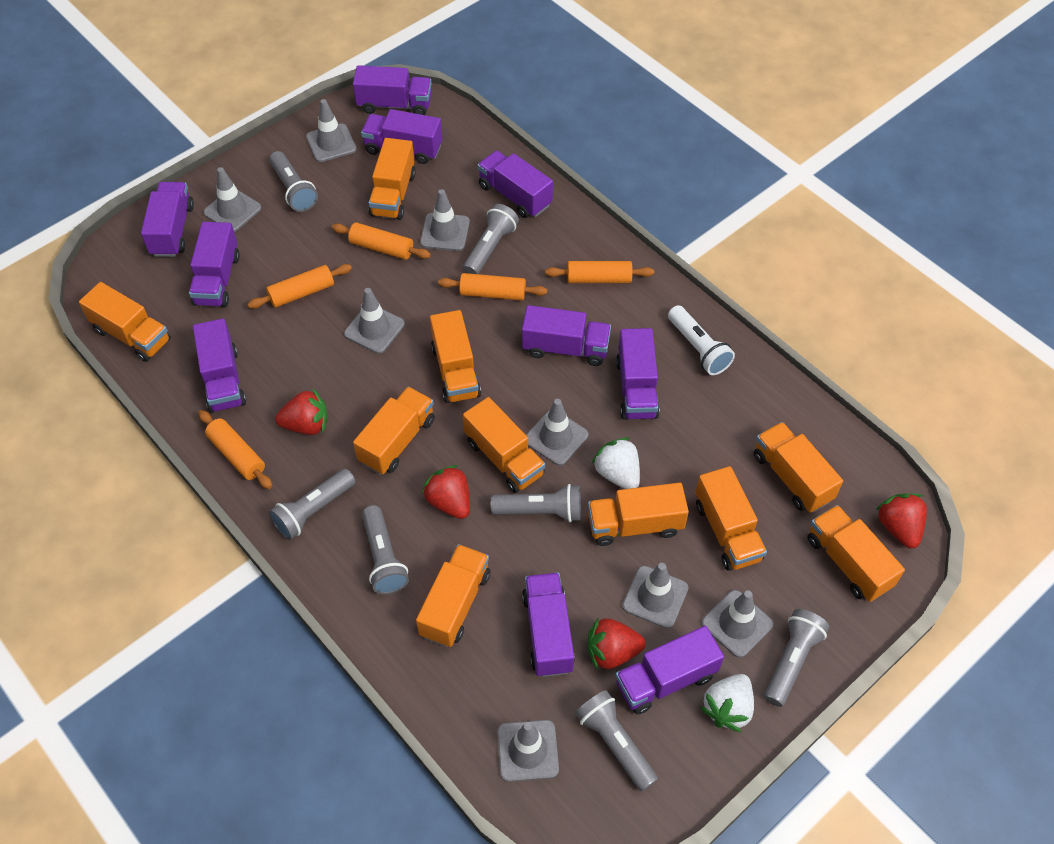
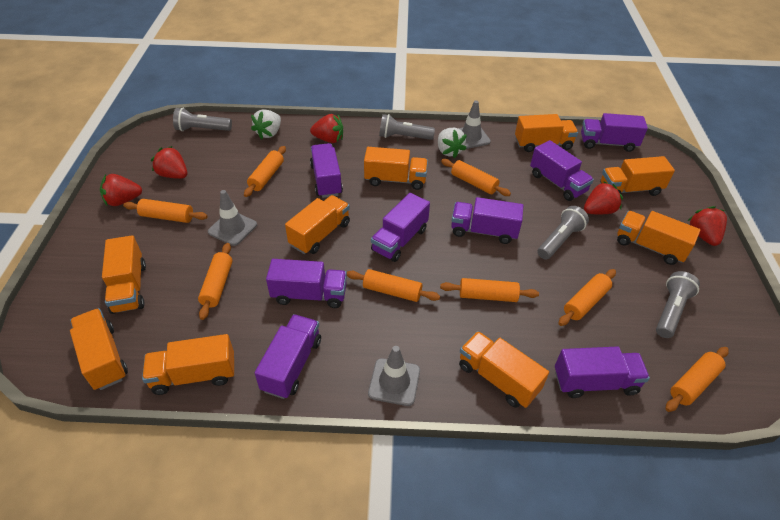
grey flashlight: 7 -> 4
grey traffic cone: 8 -> 3
orange rolling pin: 5 -> 8
orange truck: 10 -> 9
purple truck: 10 -> 8
red strawberry: 4 -> 5
white flashlight: 1 -> 0

